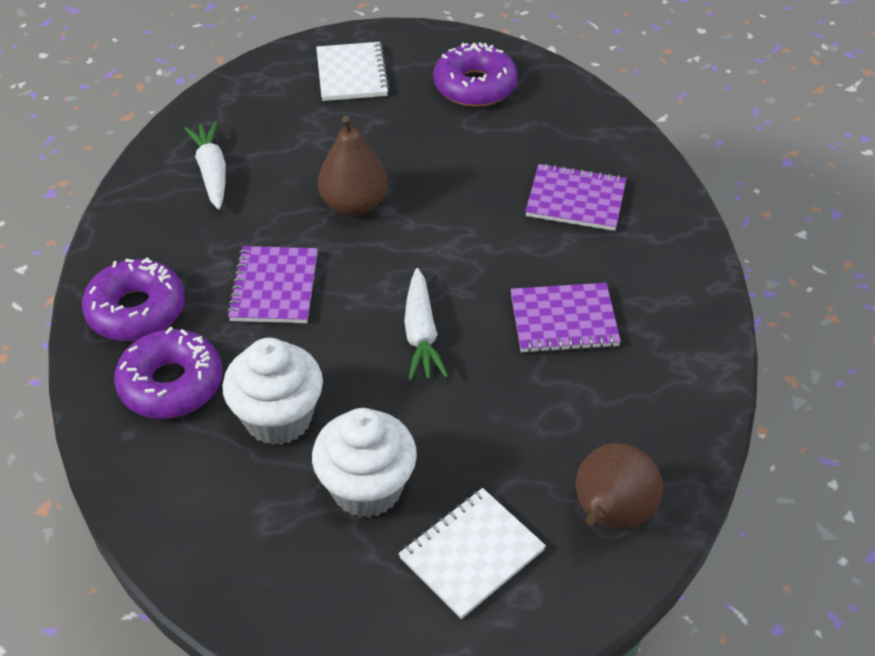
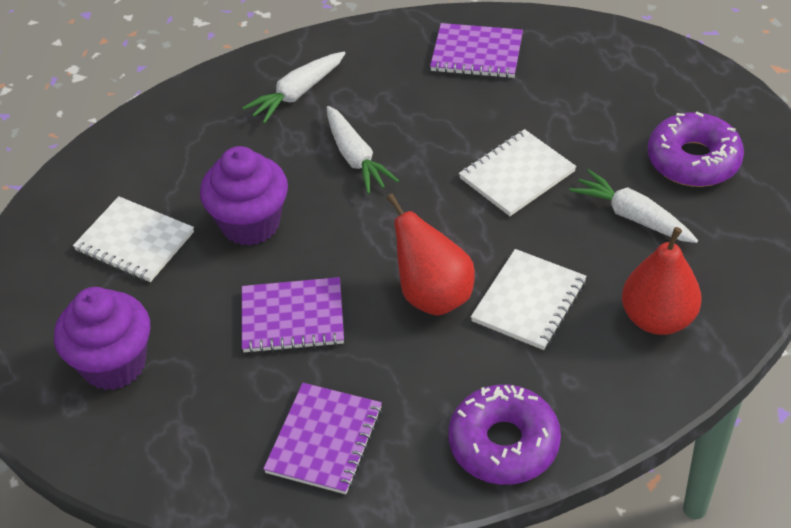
brown pear: 2 -> 0
purple cupcake: 0 -> 2
purple donut: 3 -> 2
red pear: 0 -> 2
white carrot: 2 -> 3
white cupcake: 2 -> 0
white notebook: 2 -> 3

